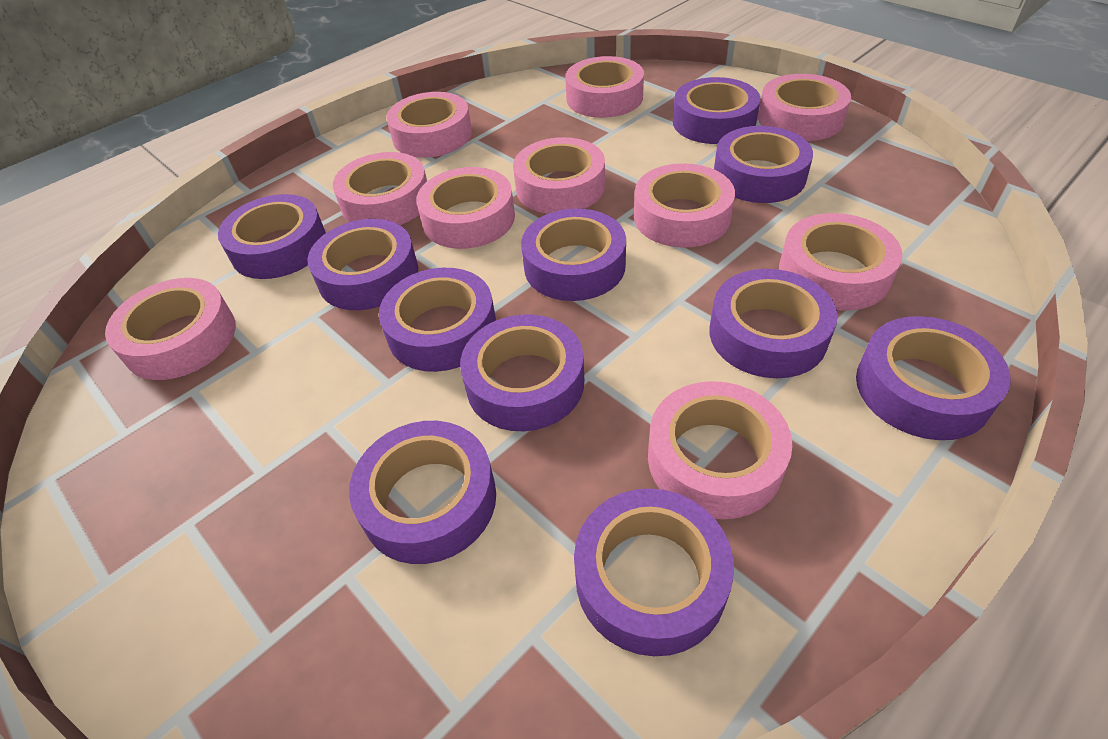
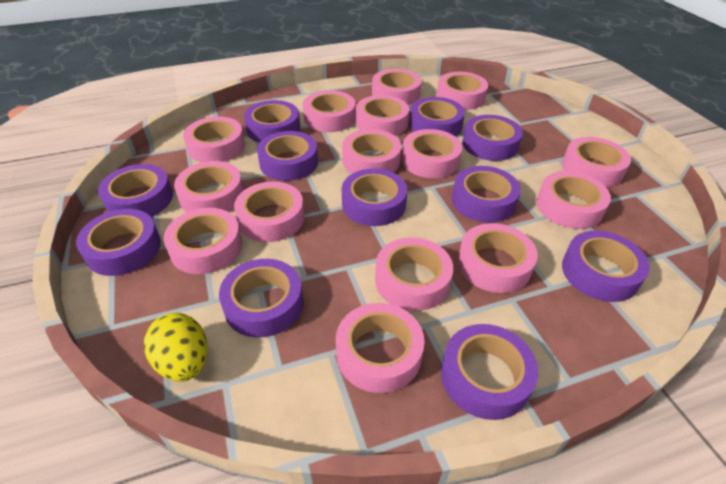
pink tape: 10 -> 15
yellow egg: 0 -> 1

